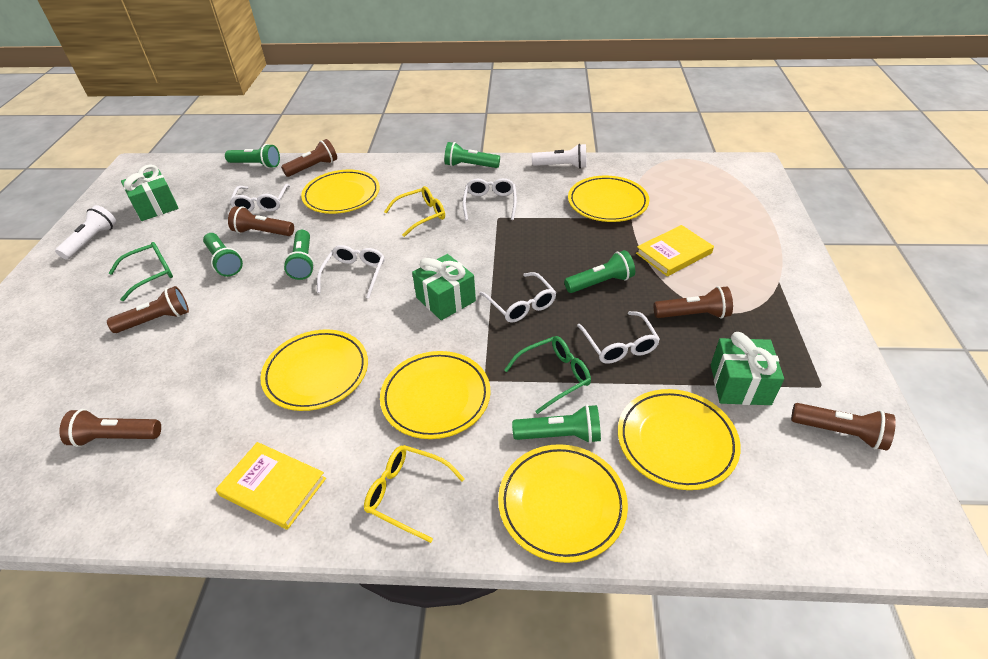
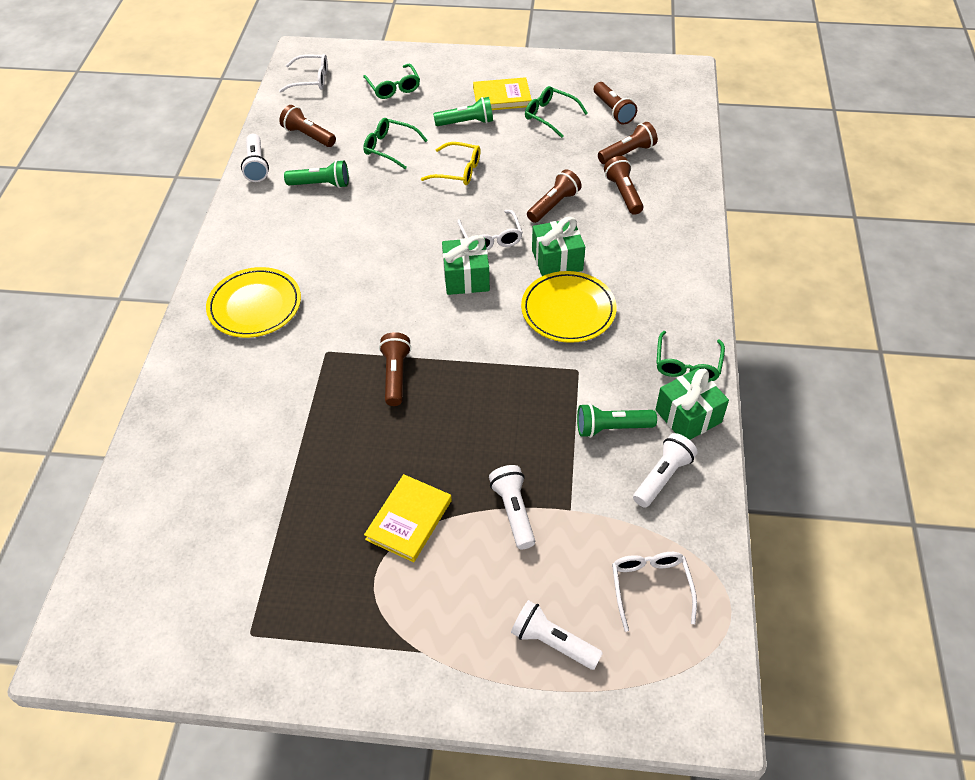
green flashlight: 6 -> 3
green glasses: 2 -> 4
white flashlight: 2 -> 4
white glasses: 5 -> 3
yellow glasses: 2 -> 1
yellow plate: 6 -> 2

